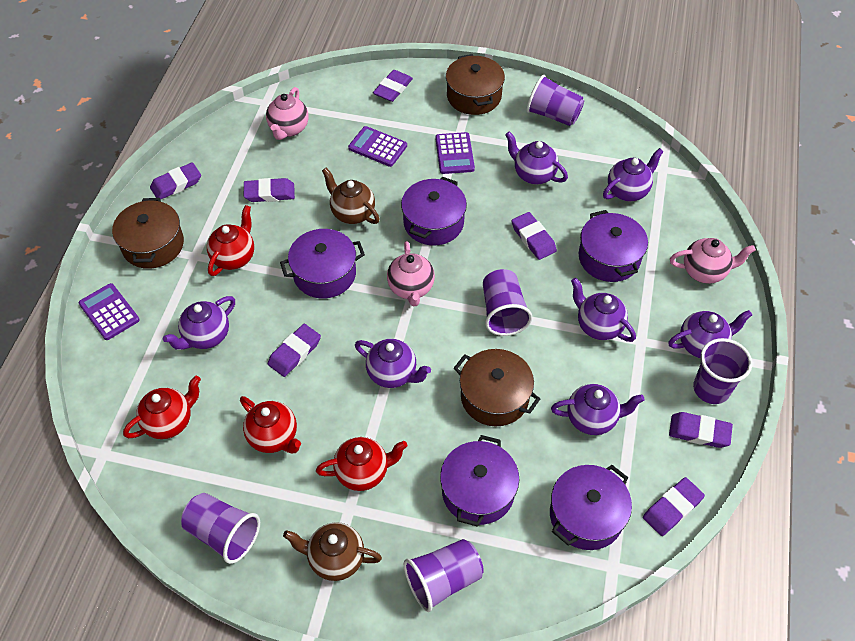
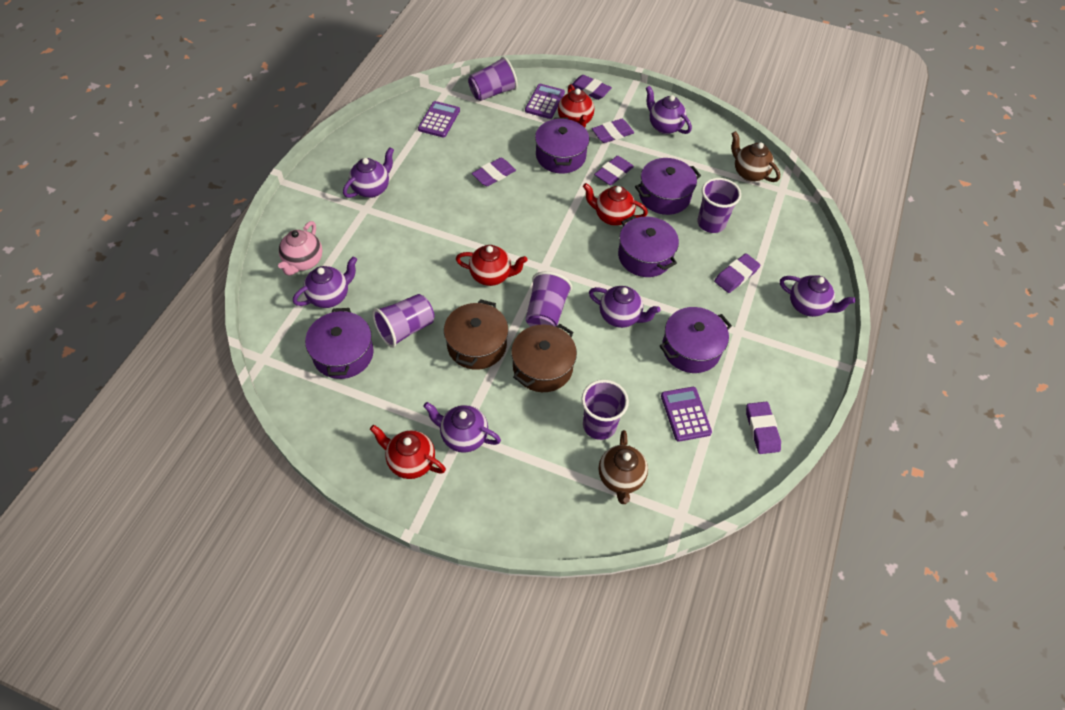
brown pot: 3 -> 2
pink teapot: 3 -> 1
purple eraser: 7 -> 6
purple teapot: 7 -> 6

